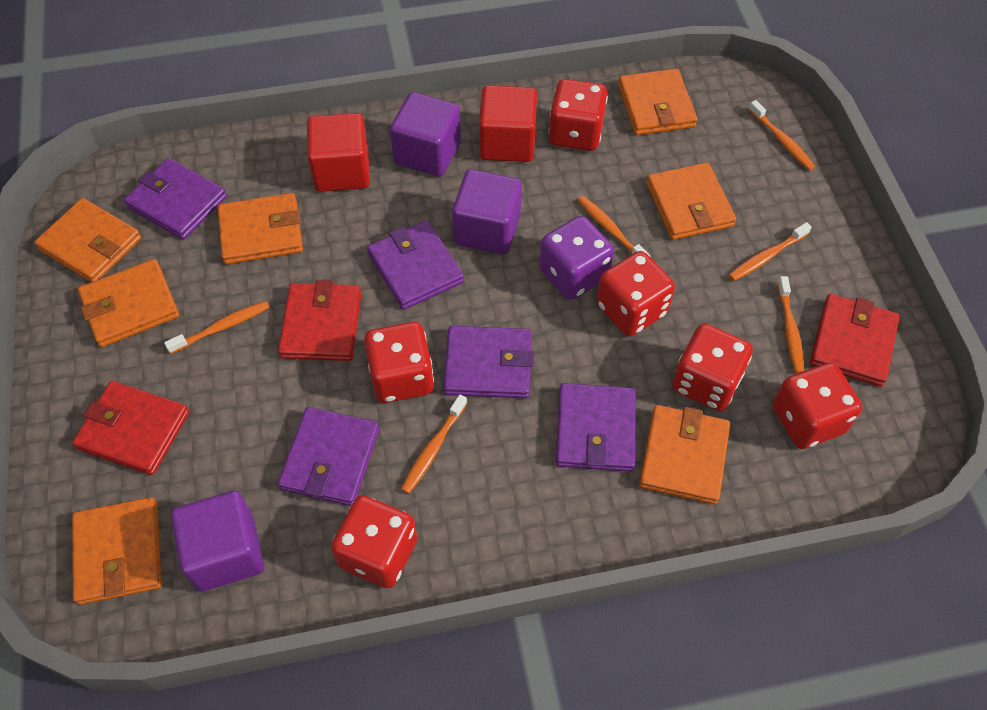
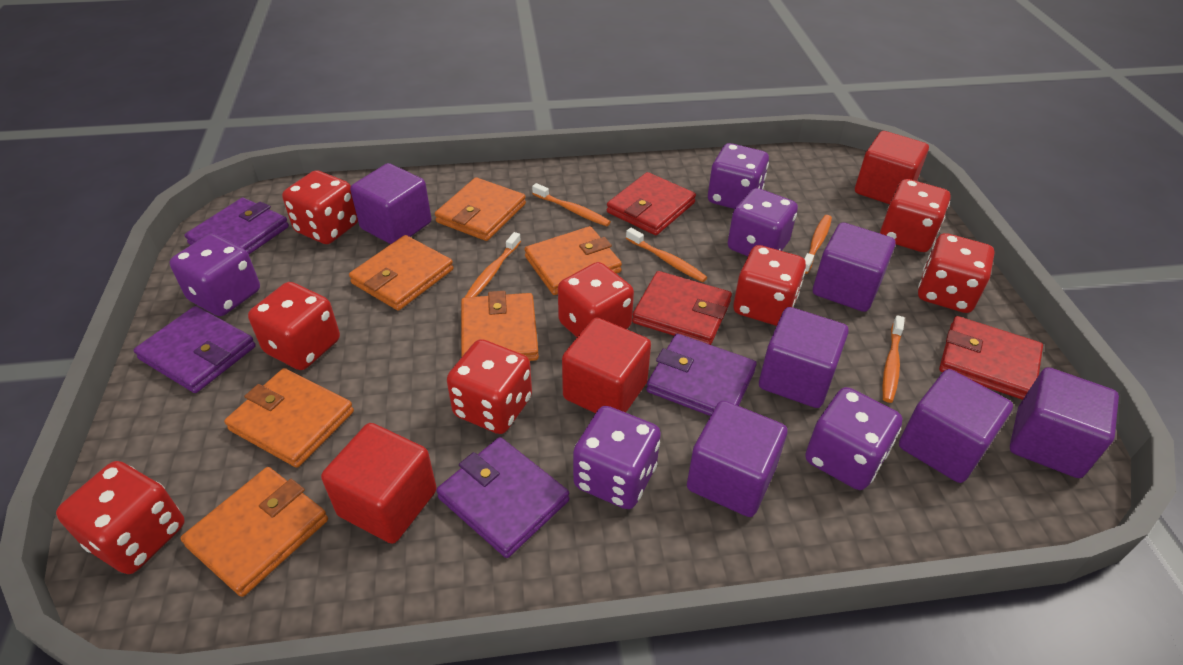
orange toothbrush: 6 -> 5
orange wallet: 7 -> 6
purple cube: 3 -> 6
purple dice: 1 -> 5
purple wallet: 5 -> 4
red cube: 2 -> 3
red dice: 6 -> 8

